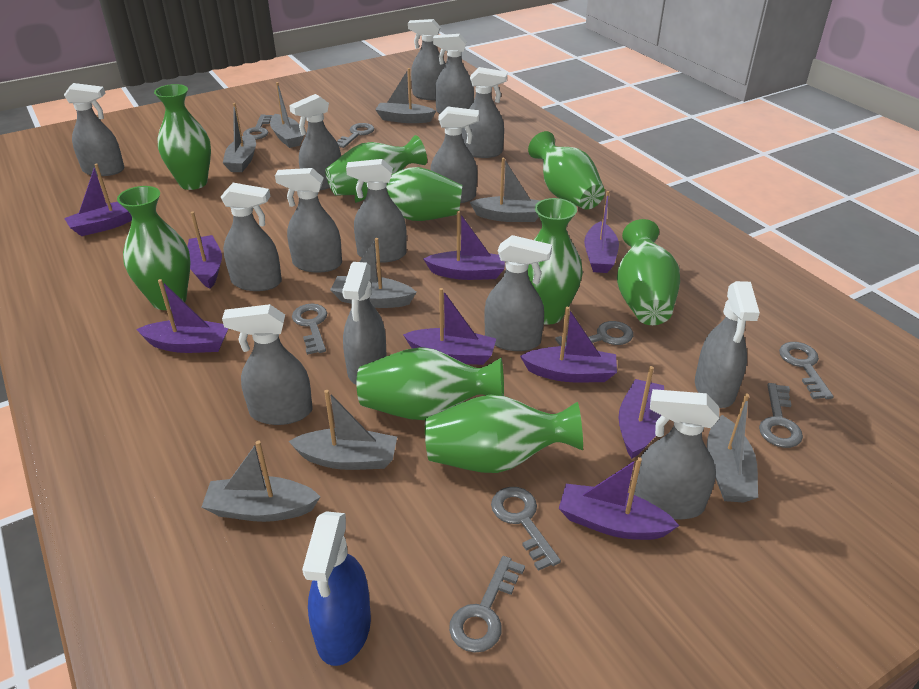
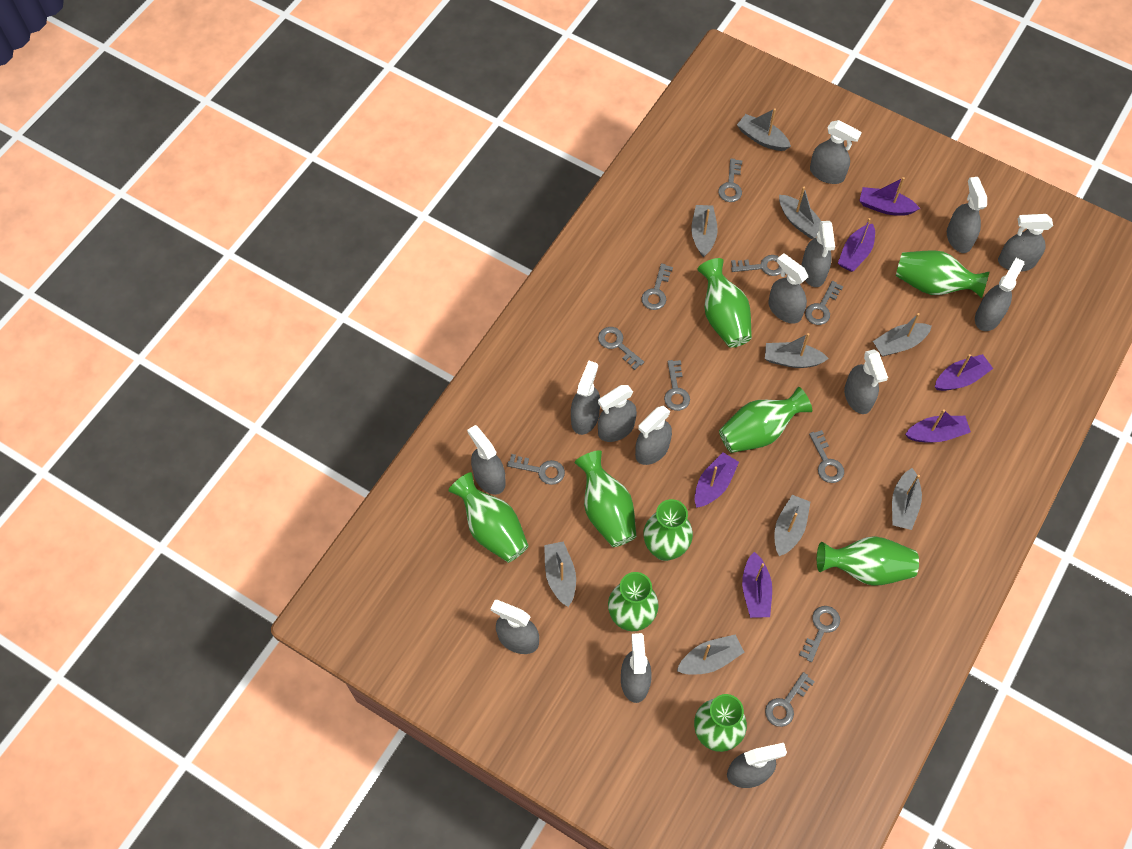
blue spray bottle: 1 -> 0
grey boat: 8 -> 9
grey key: 8 -> 10
purple boat: 9 -> 6

